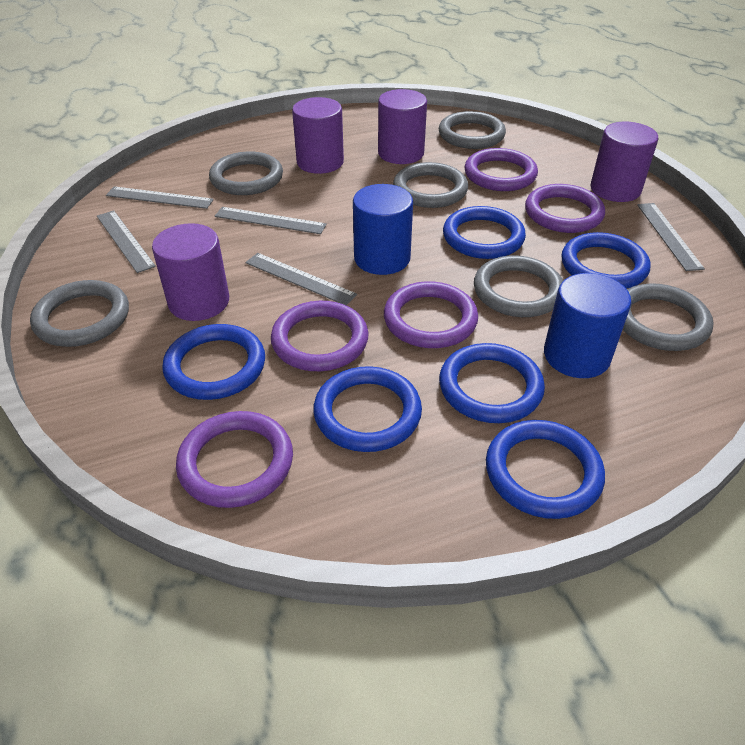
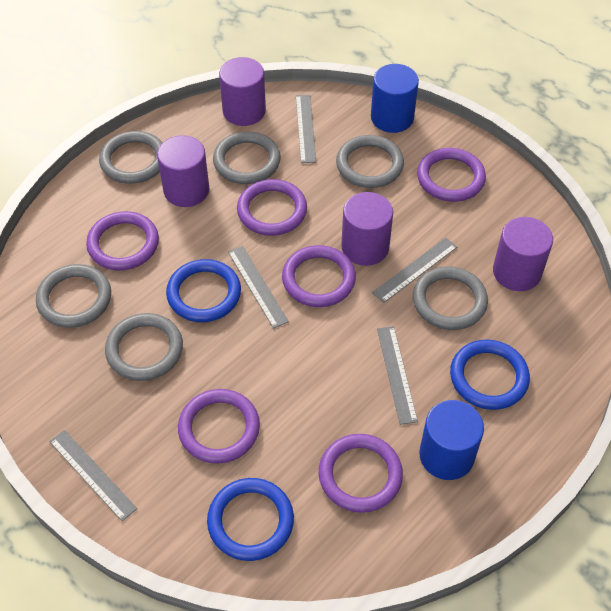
blue ring: 6 -> 3
purple ring: 5 -> 6

